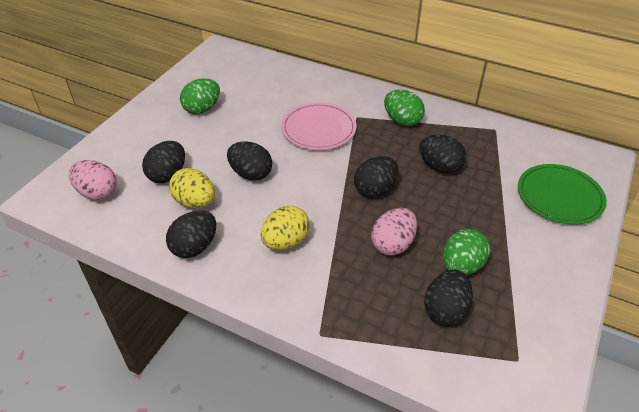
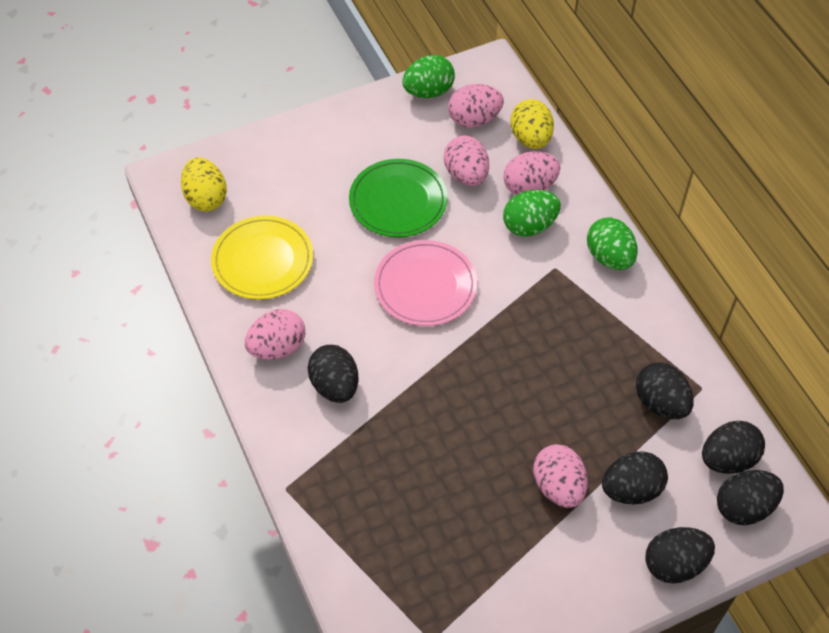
pink egg: 2 -> 5
yellow plate: 0 -> 1

